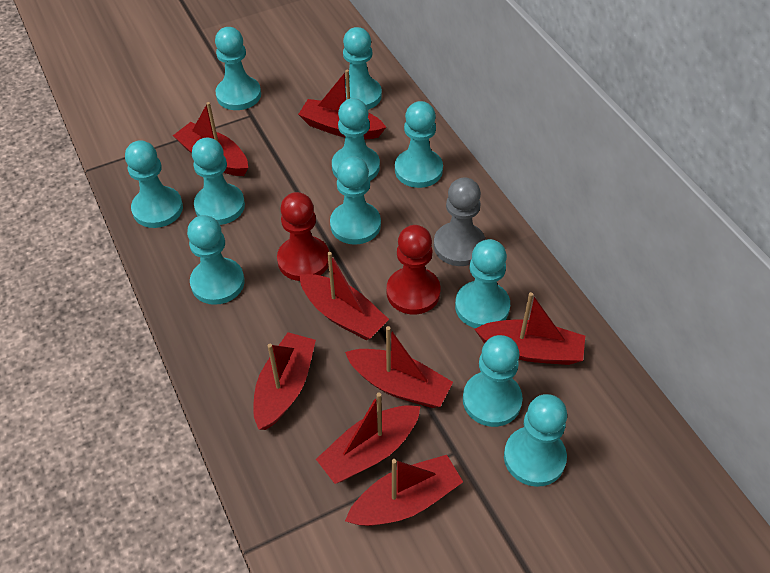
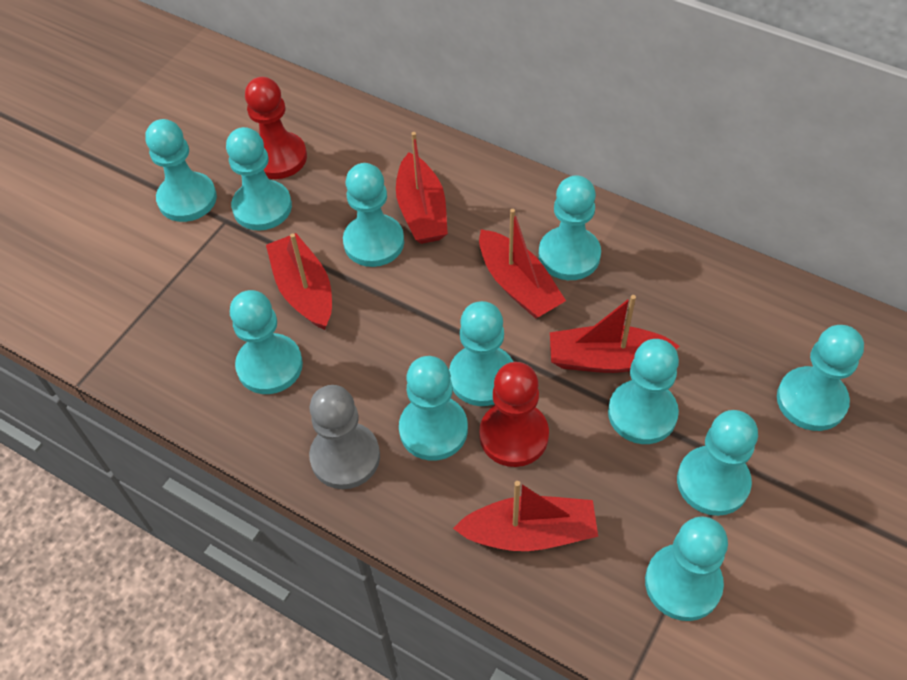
red boat: 8 -> 5

